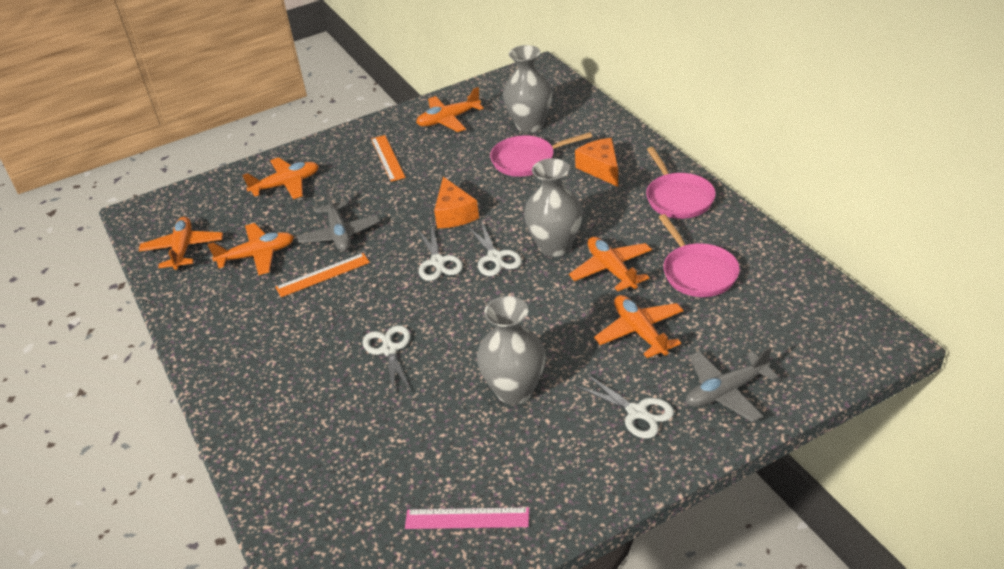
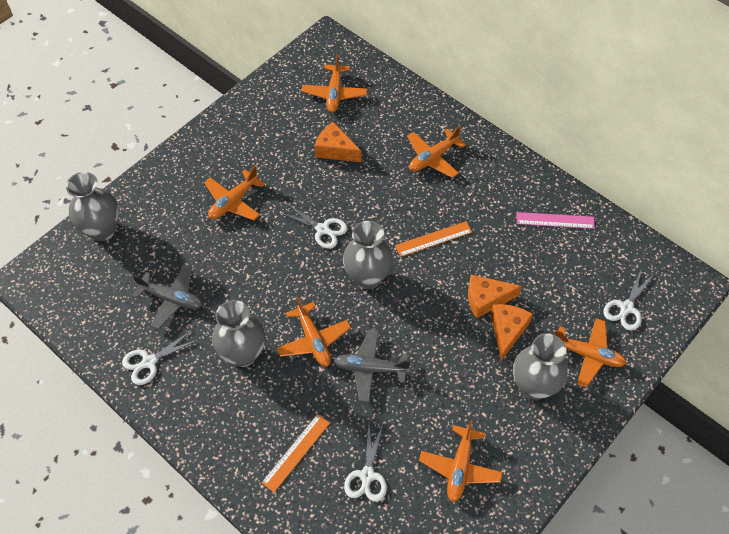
grey vase: 3 -> 4
orange cheese: 2 -> 3
pink pan: 3 -> 0

